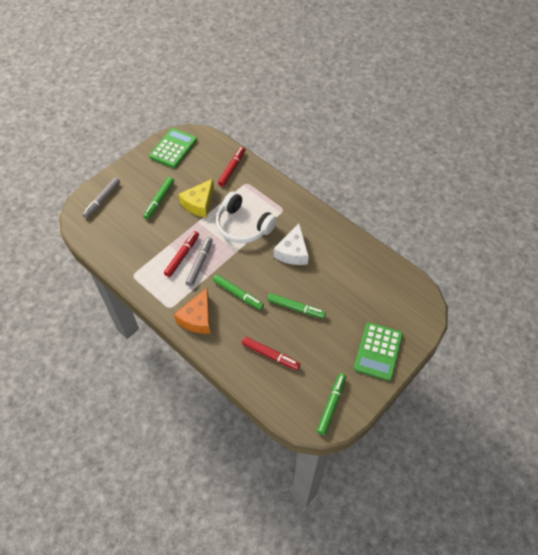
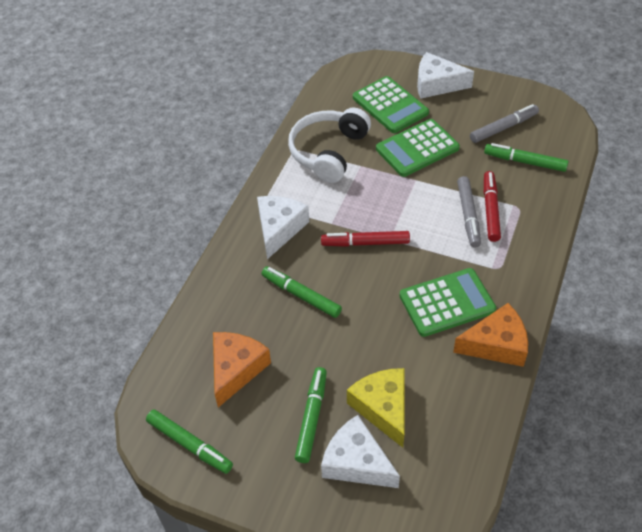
green calculator: 2 -> 3
orange cheese: 1 -> 2
red marker: 3 -> 2
white cheese: 1 -> 3

